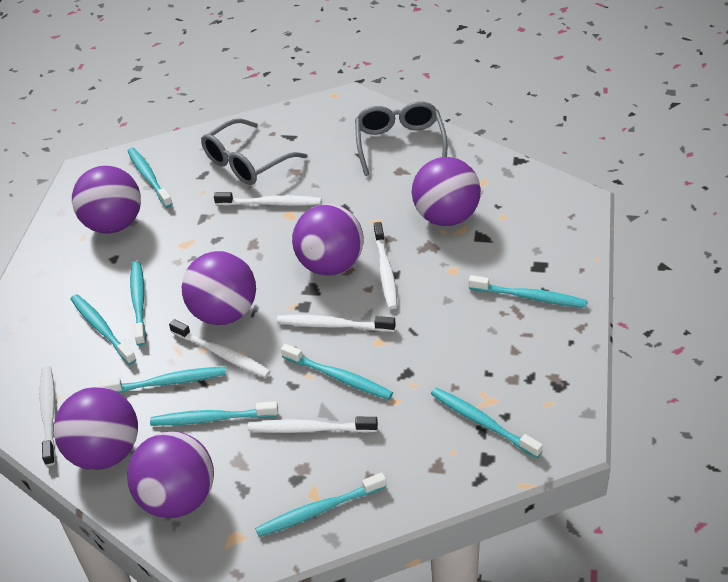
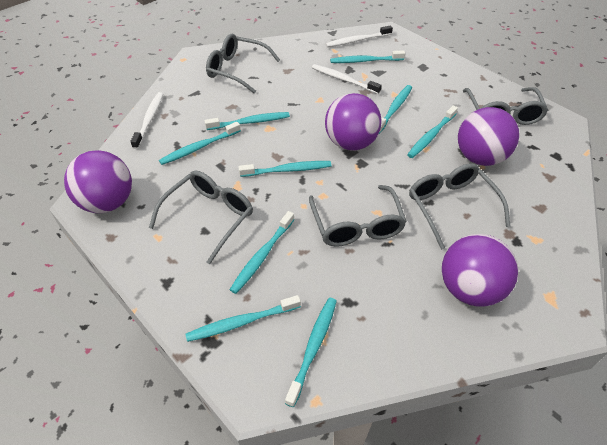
grey glasses: 2 -> 5
purple ball: 6 -> 4
white toothbrush: 6 -> 3

